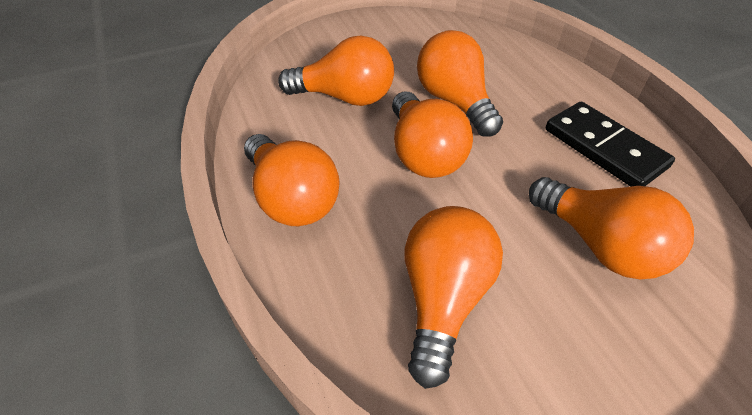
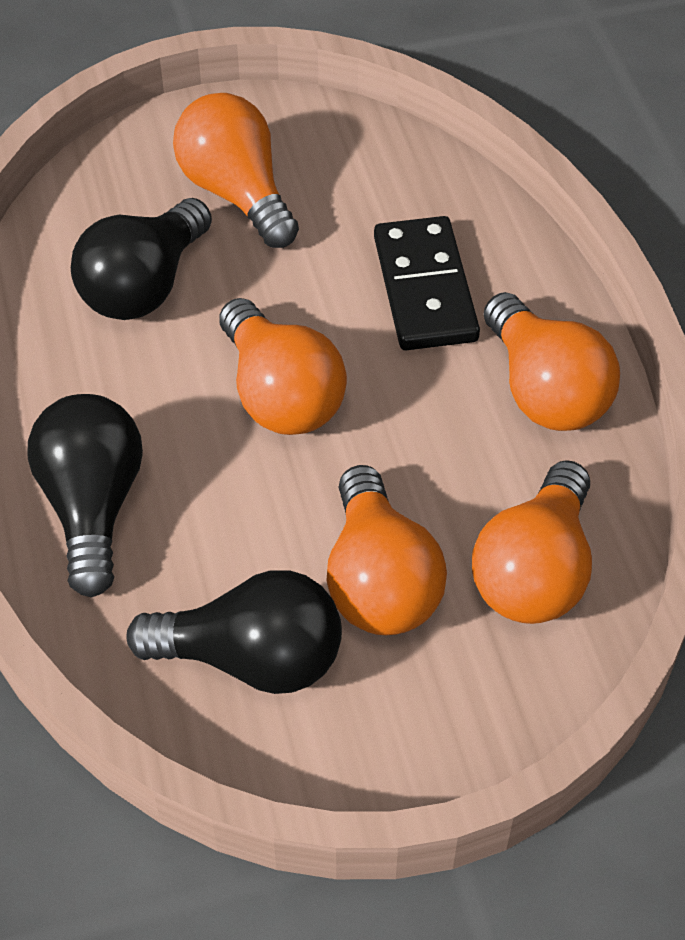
black light bulb: 0 -> 3
orange light bulb: 6 -> 5

